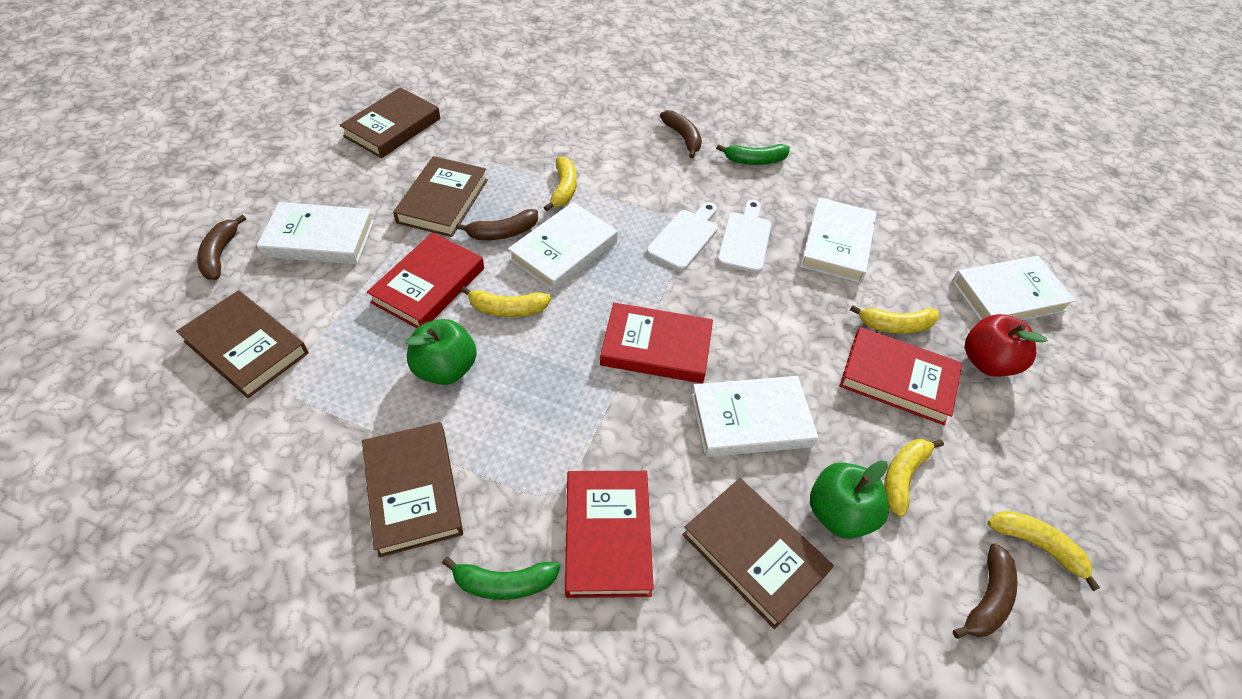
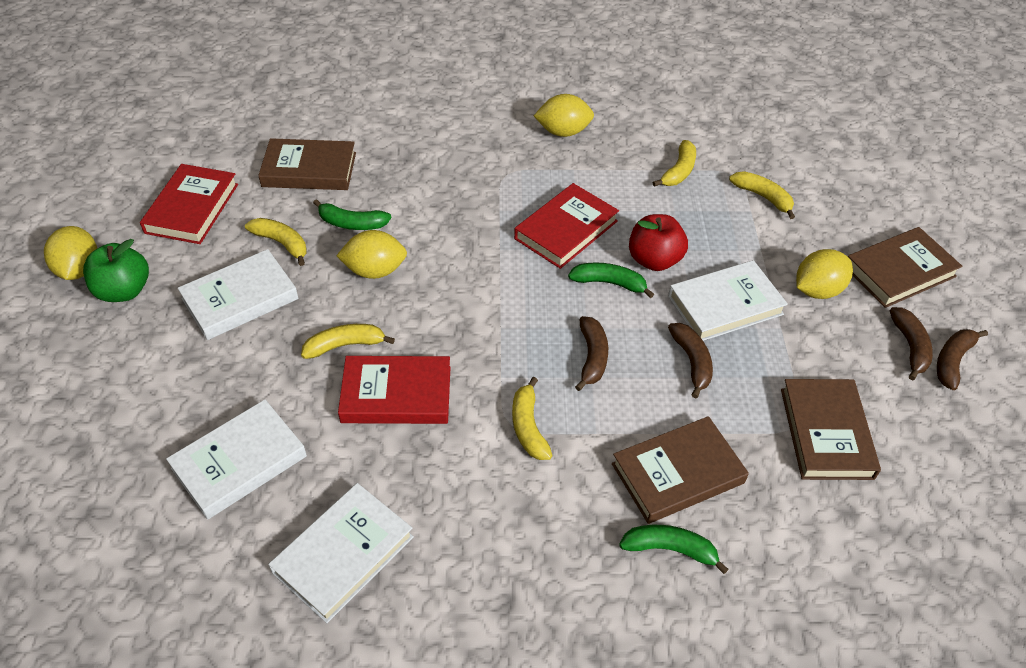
brown book: 5 -> 4
green apple: 2 -> 1
green banana: 2 -> 3
red book: 4 -> 3
white book: 5 -> 4
white cutting board: 2 -> 0
yellow lemon: 0 -> 4

